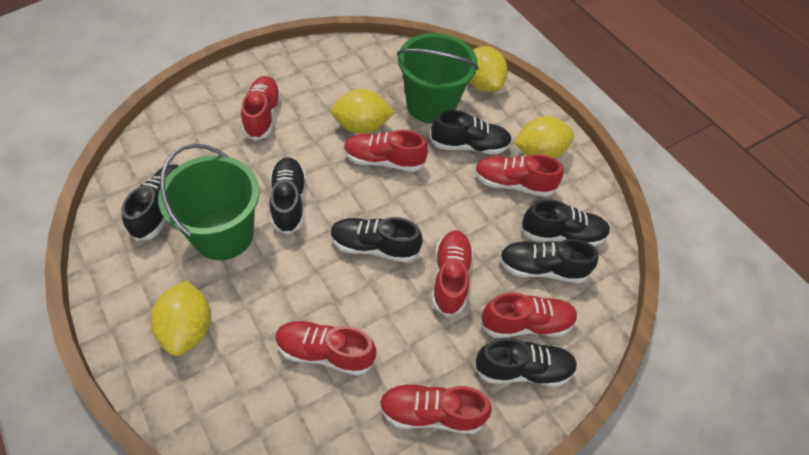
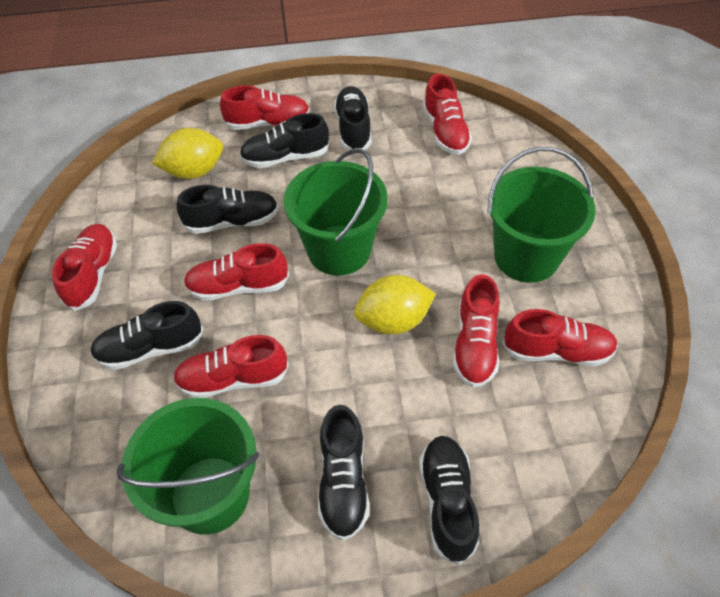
black shoe: 7 -> 6
green bucket: 2 -> 3
yellow lemon: 4 -> 2

